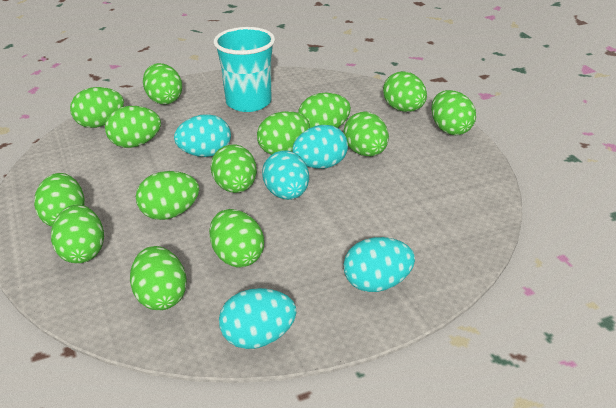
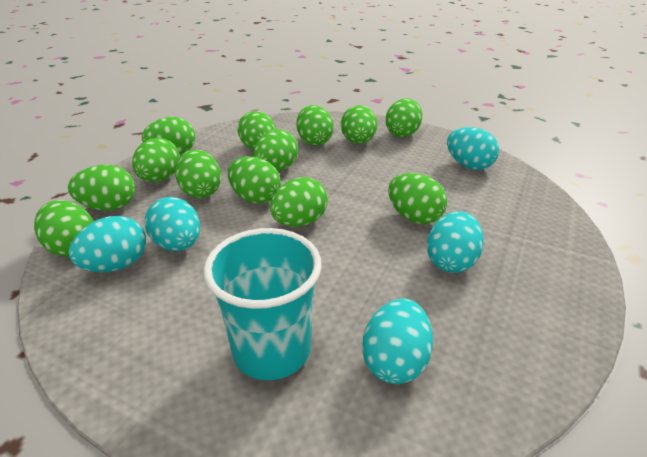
green egg: 14 -> 13

